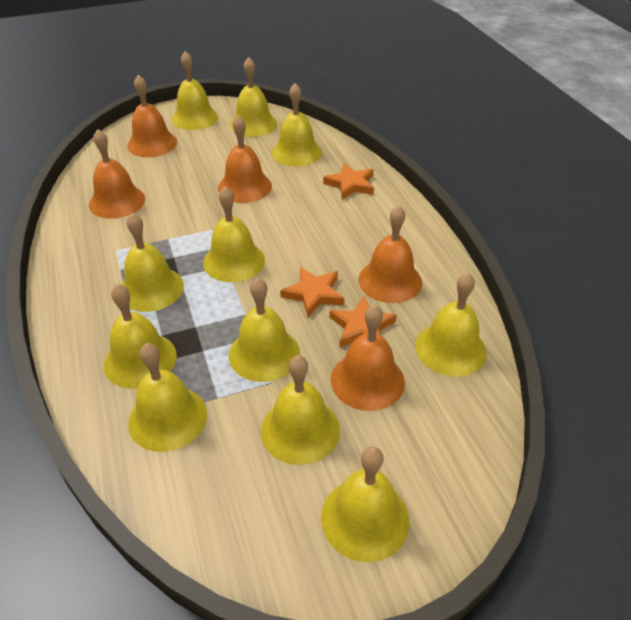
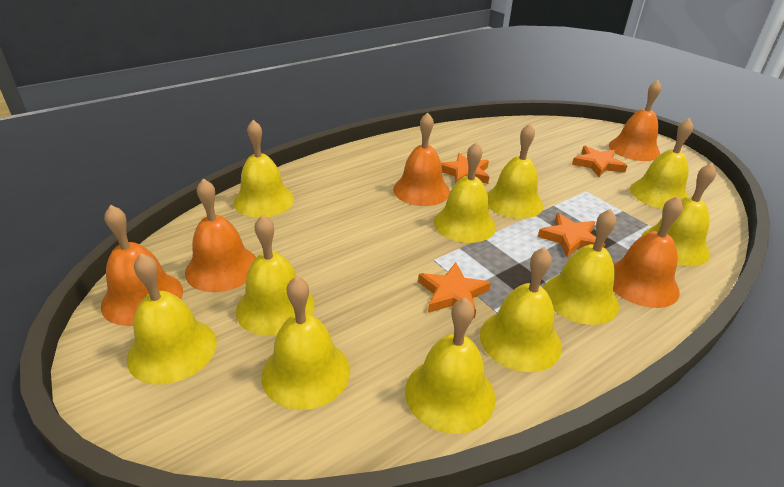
orange star: 3 -> 4

